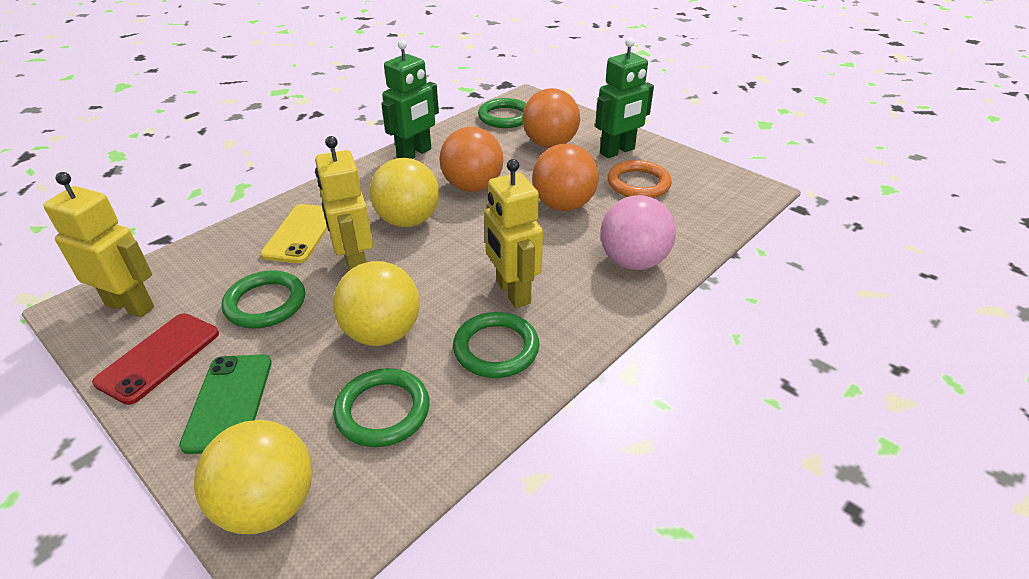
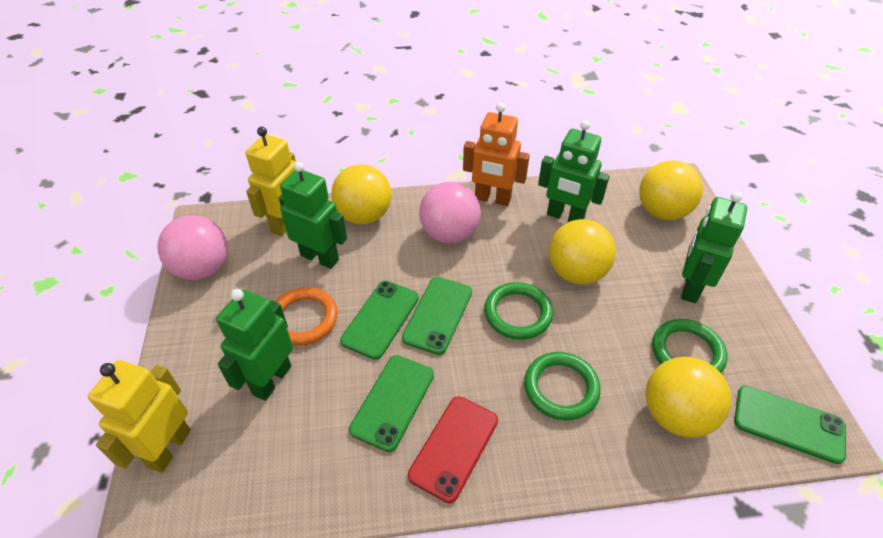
green phone: 1 -> 4
green ring: 4 -> 3
green robot: 2 -> 4
orange ball: 3 -> 0
orange robot: 0 -> 1
pink ball: 1 -> 2
yellow ball: 3 -> 4
yellow phone: 1 -> 0
yellow robot: 3 -> 2

